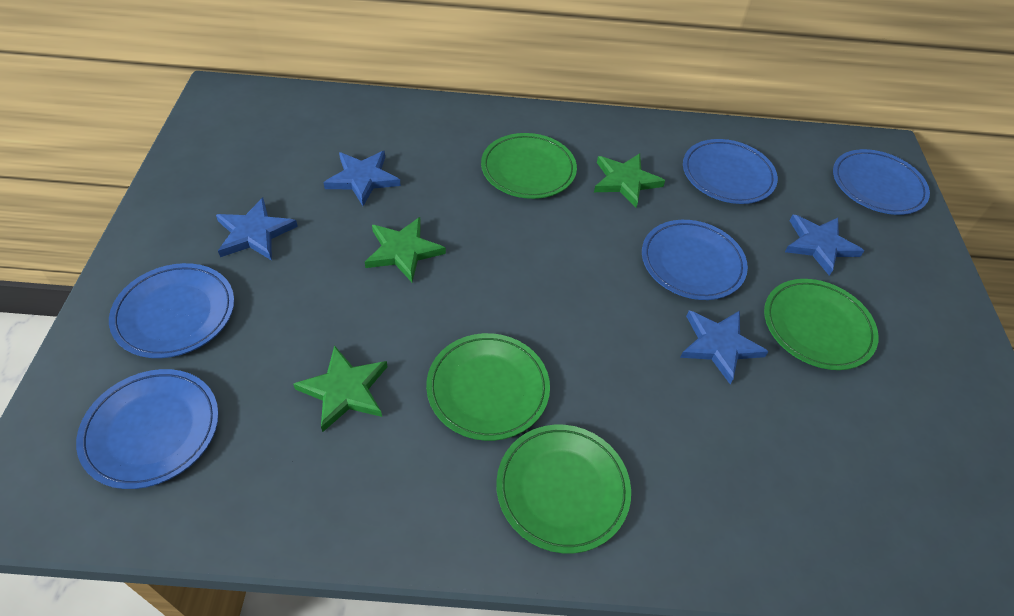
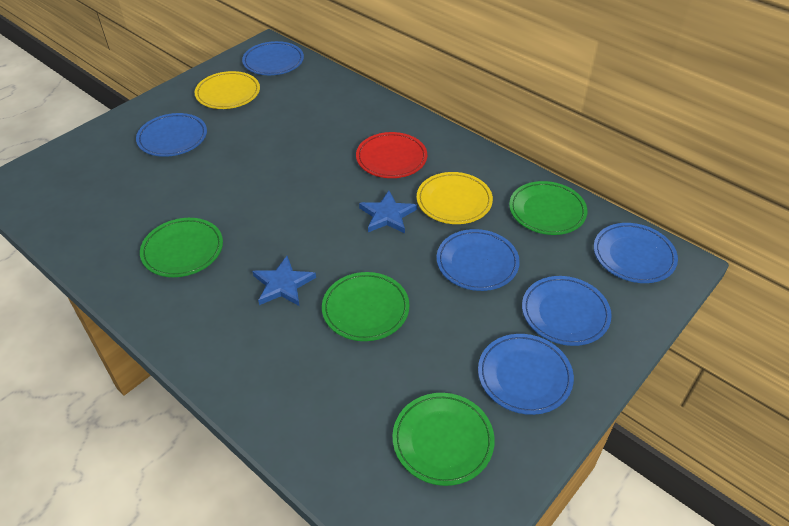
blue plate: 5 -> 6
blue star: 4 -> 2
green star: 3 -> 0
red plate: 0 -> 1
yellow plate: 0 -> 2

